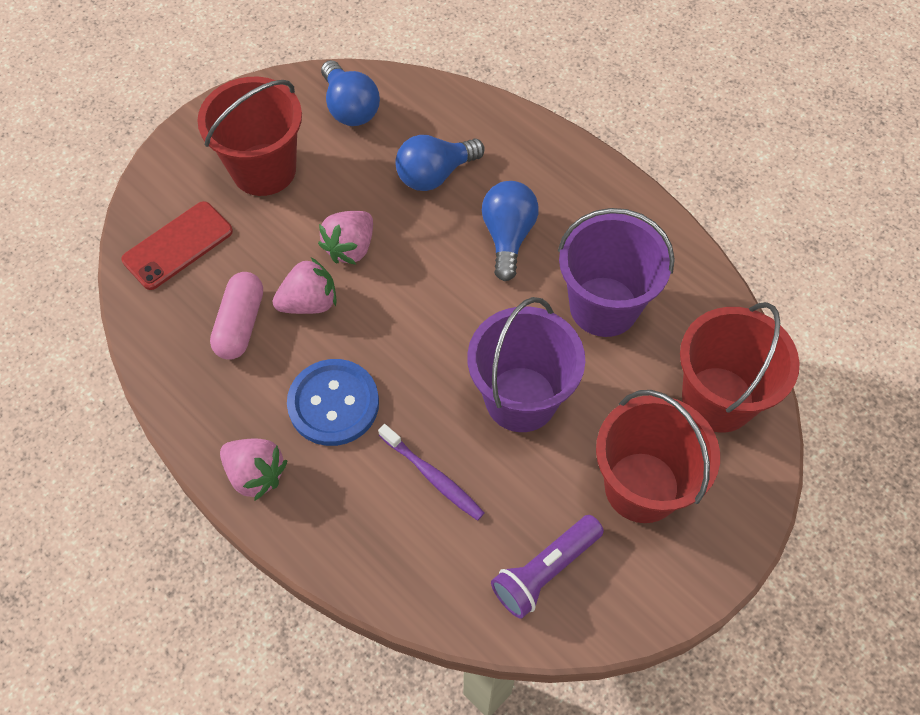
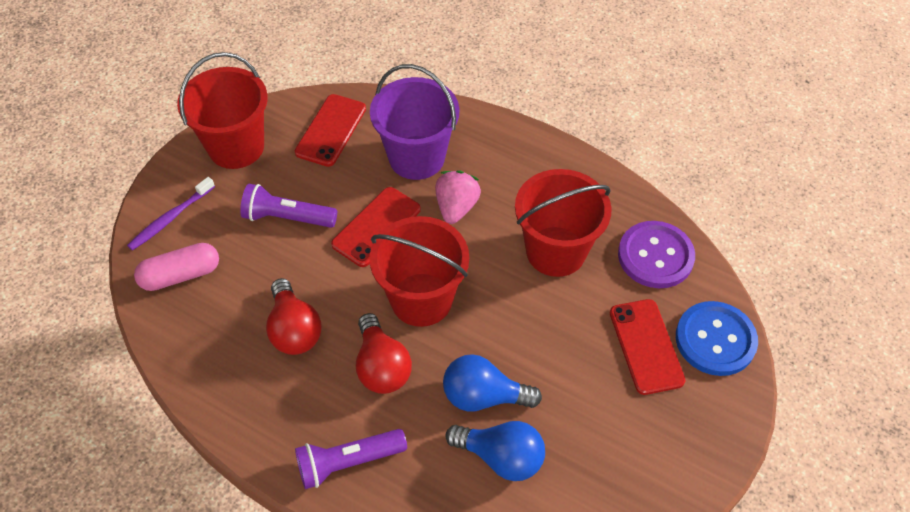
blue light bulb: 3 -> 2
pink strawberry: 3 -> 1
purple bucket: 2 -> 1
purple button: 0 -> 1
purple flashlight: 1 -> 2
red light bulb: 0 -> 2
red phone: 1 -> 3

